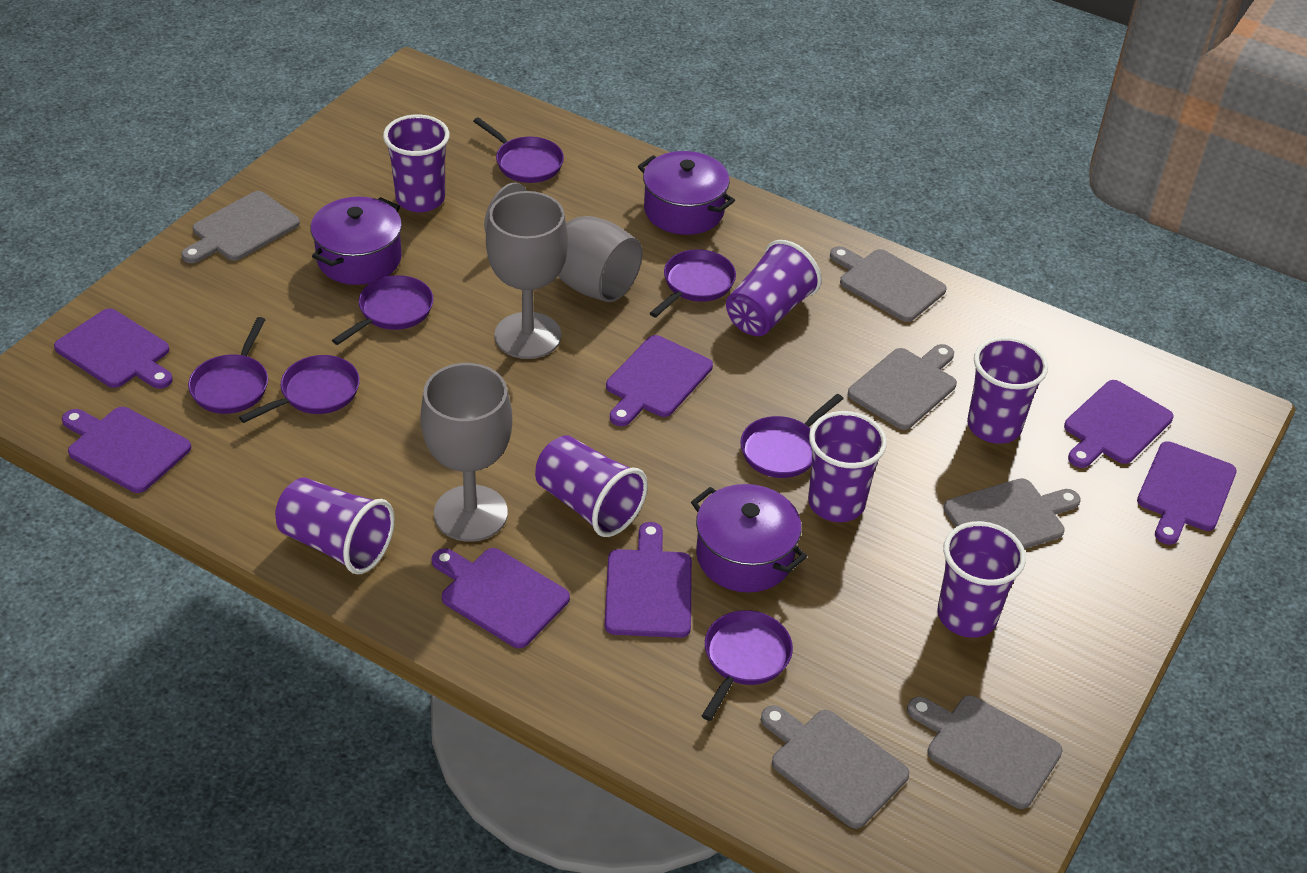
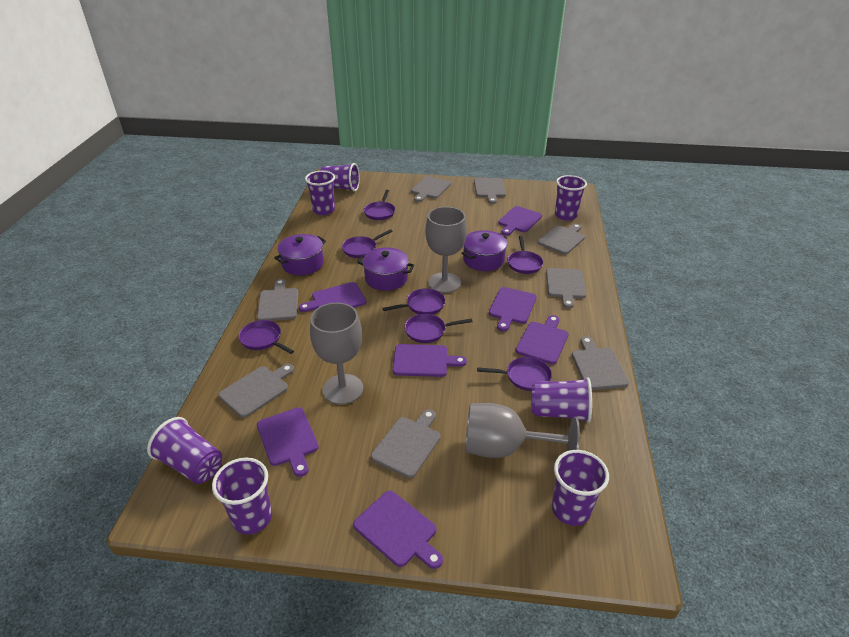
grey cutting board: 6 -> 8

